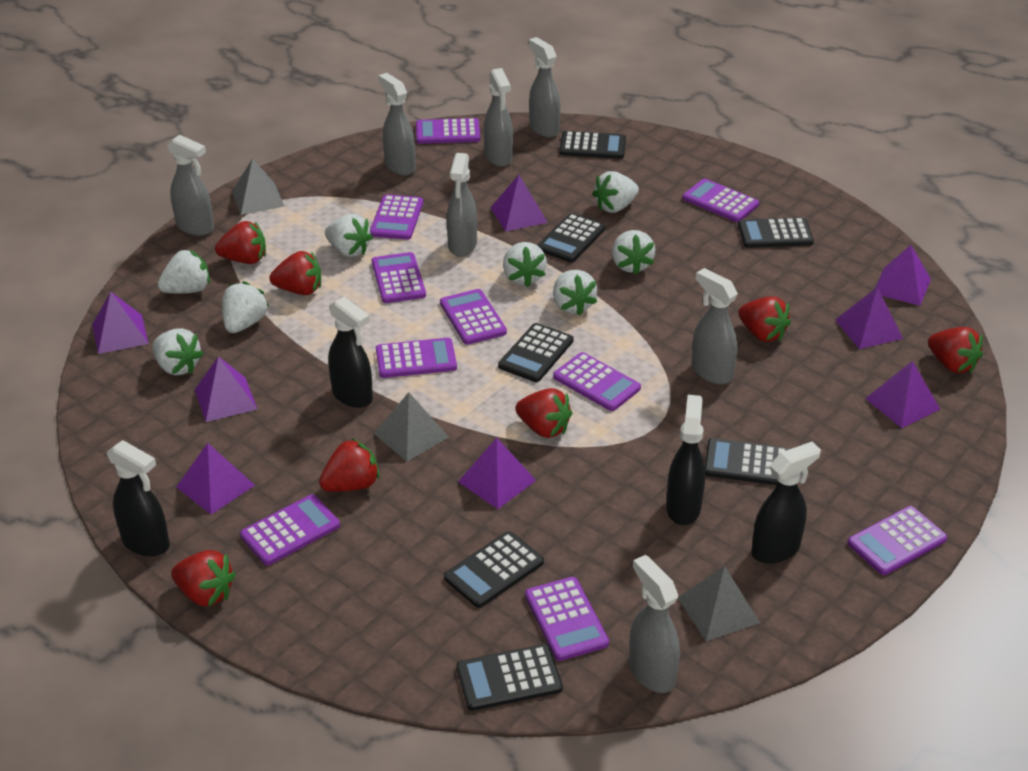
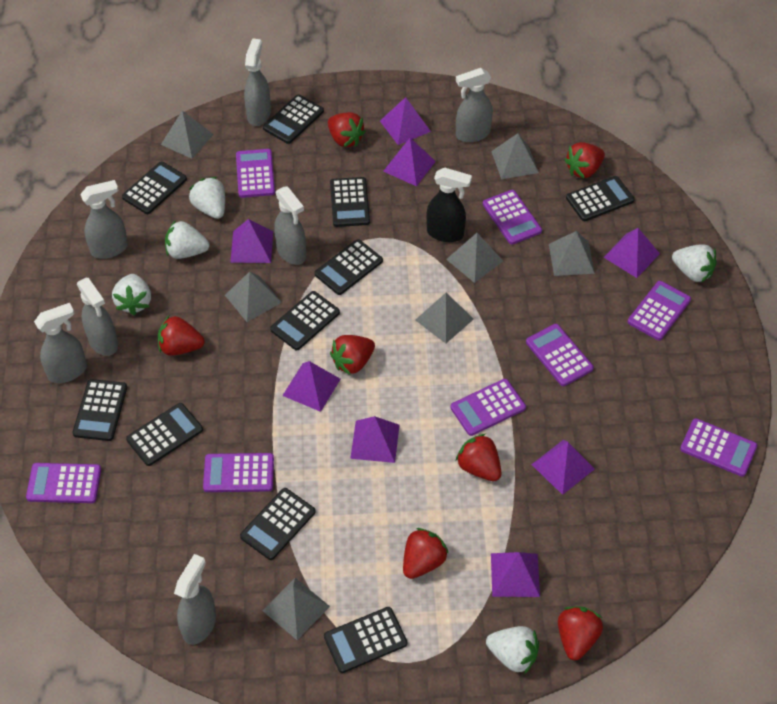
black calculator: 7 -> 10
black spray bottle: 4 -> 1
grey pyramid: 3 -> 7
purple calculator: 10 -> 8
white strawberry: 8 -> 5

